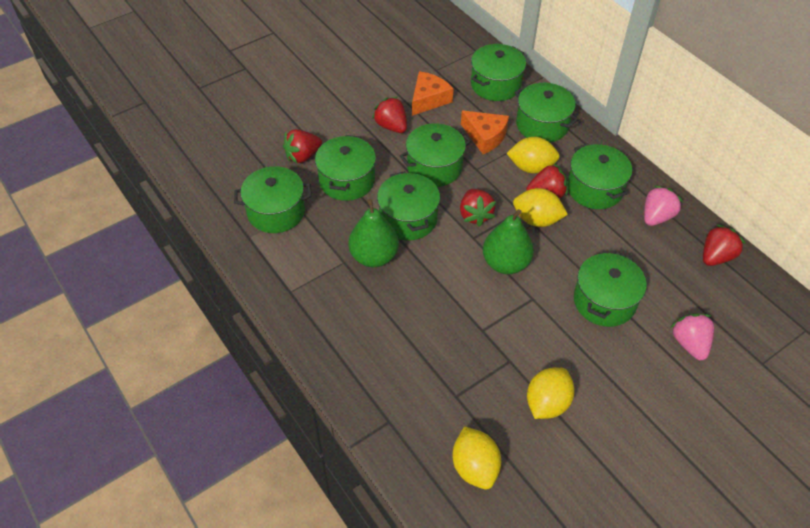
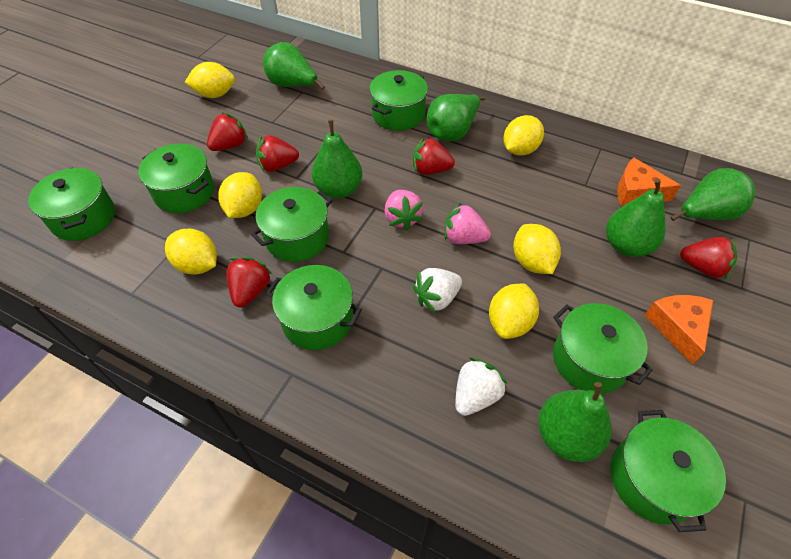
green pear: 2 -> 6
green pot: 8 -> 7
white strawberry: 0 -> 2
yellow lemon: 4 -> 6

